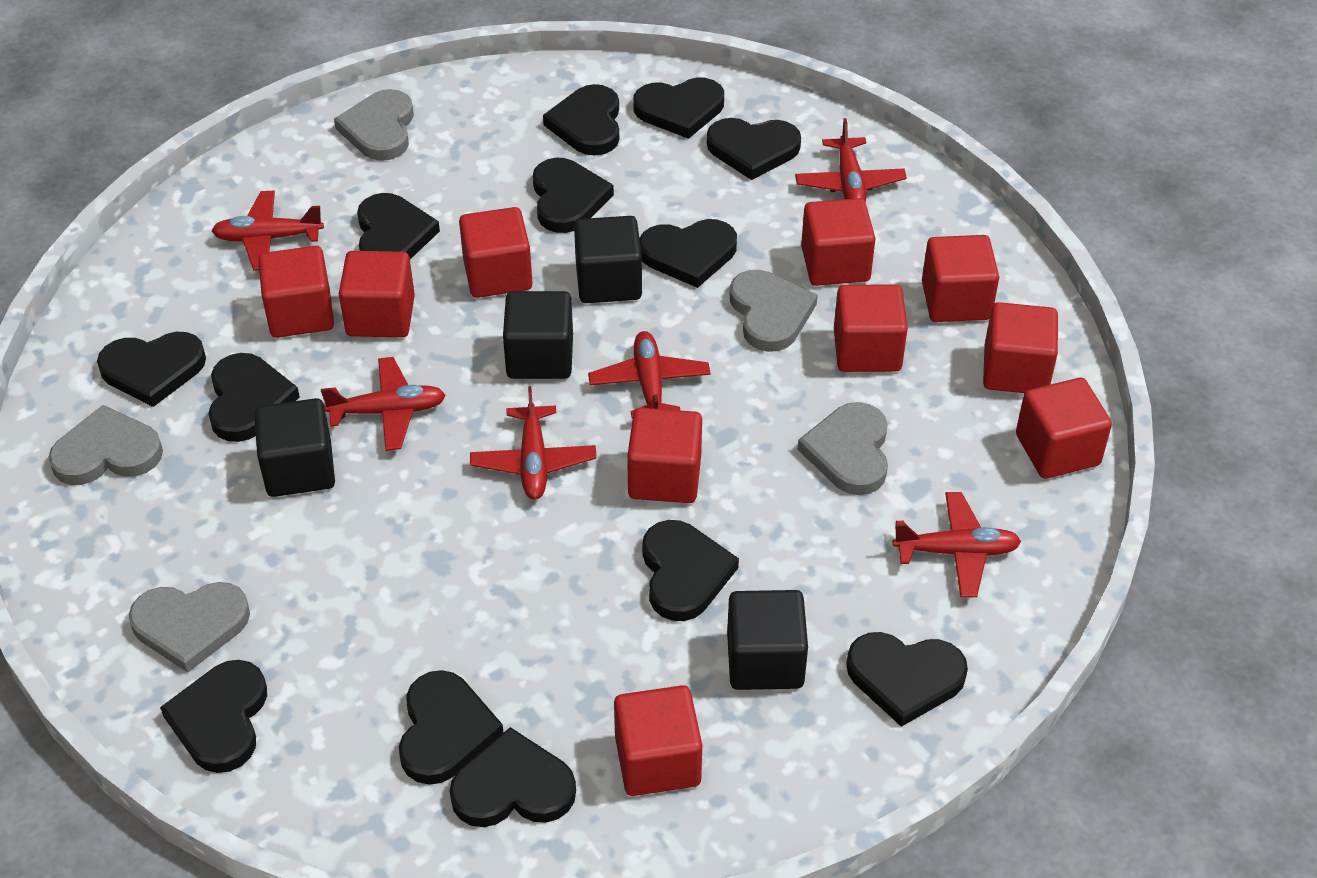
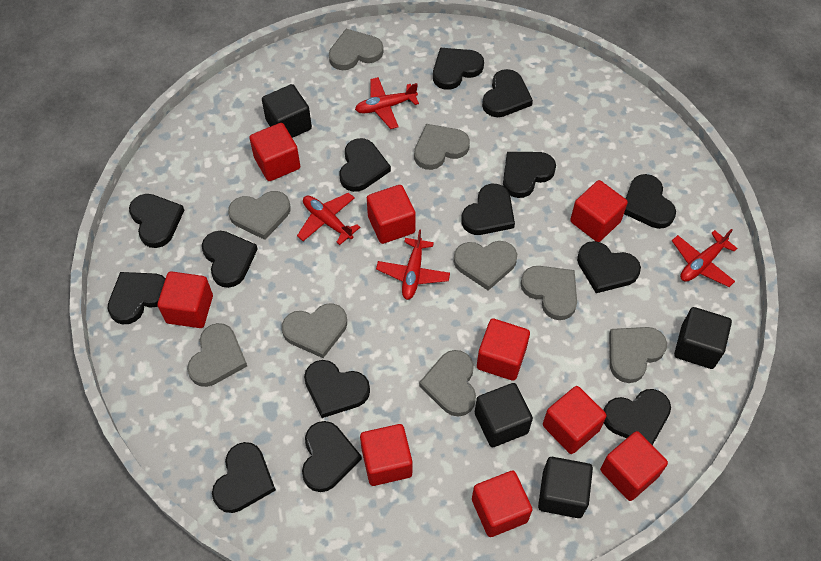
black heart: 13 -> 14
grey heart: 5 -> 9
red cube: 10 -> 9
red plane: 6 -> 4

